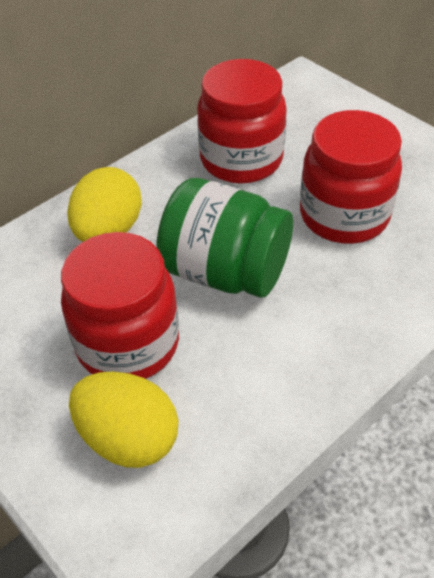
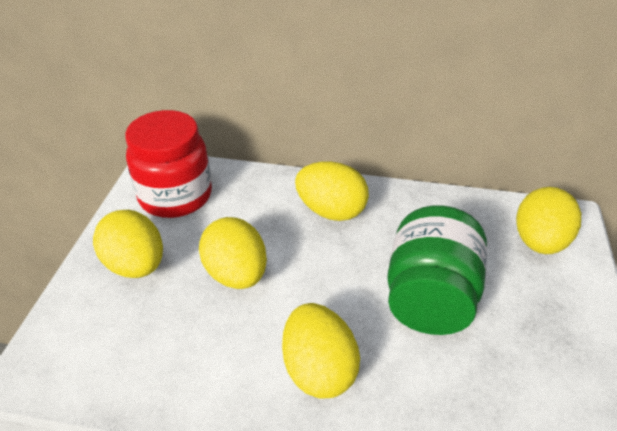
red jar: 3 -> 1
yellow egg: 2 -> 5

